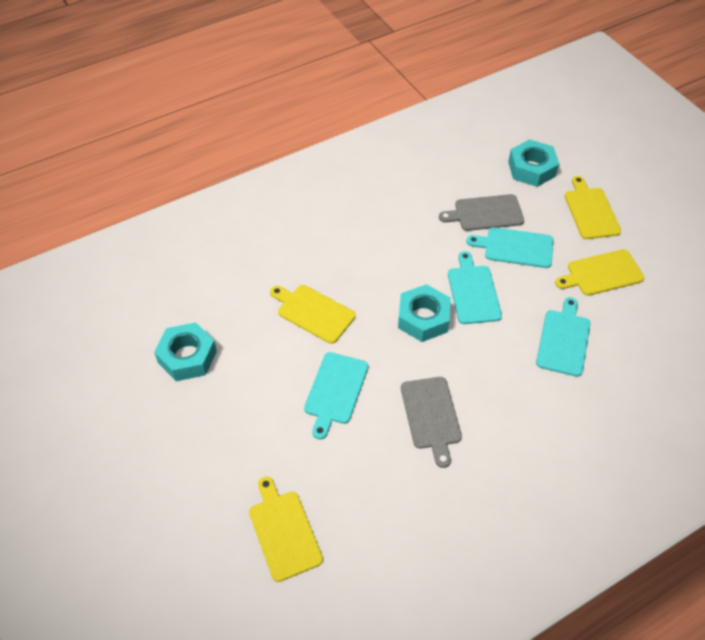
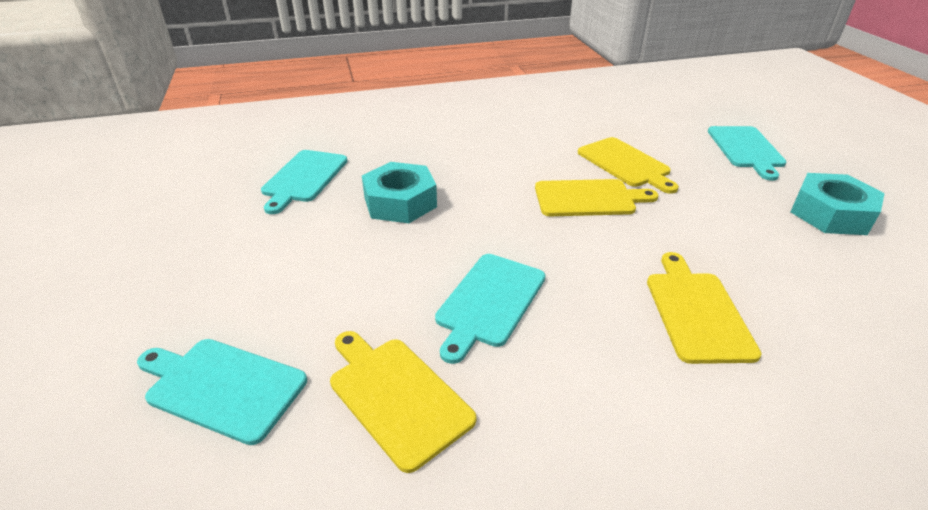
grey cutting board: 2 -> 0
turquoise nut: 3 -> 2

